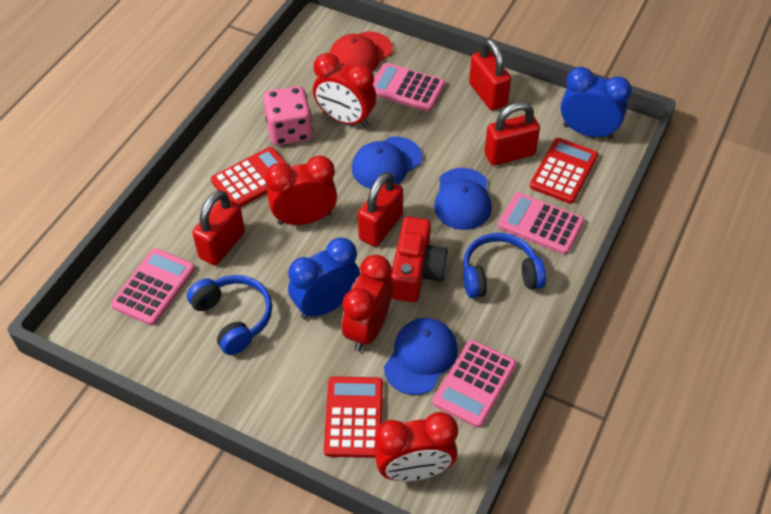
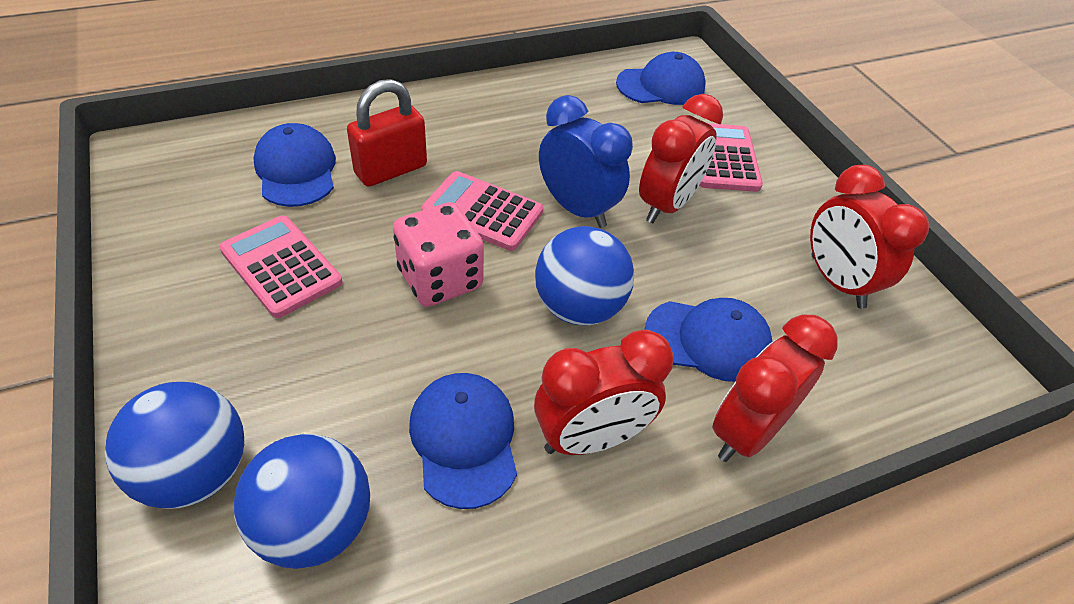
blue ball: 0 -> 3
blue cap: 3 -> 4
blue clock: 2 -> 1
blue headphones: 2 -> 0
pink calculator: 4 -> 3
red calculator: 3 -> 0
red camera: 1 -> 0
red cap: 1 -> 0
red padlock: 4 -> 1

